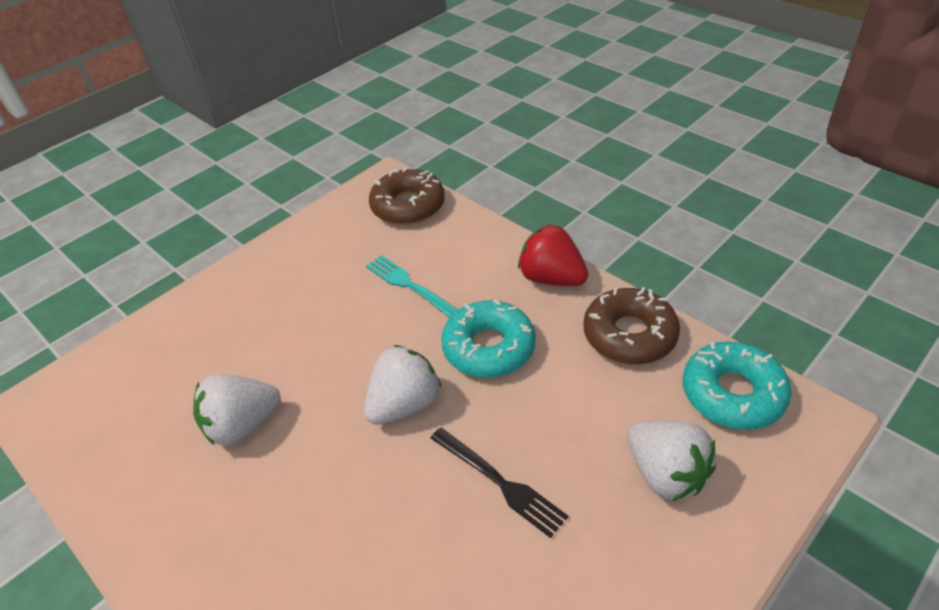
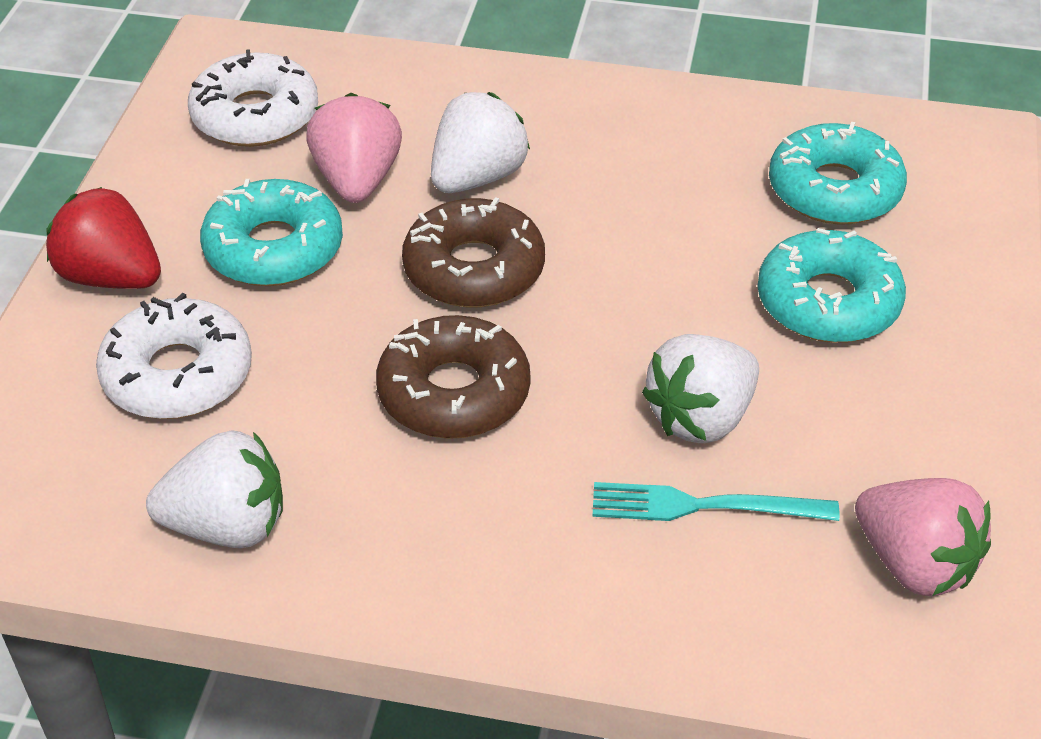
black fork: 1 -> 0
pink strawberry: 0 -> 2
turquoise donut: 2 -> 3
white donut: 0 -> 2

